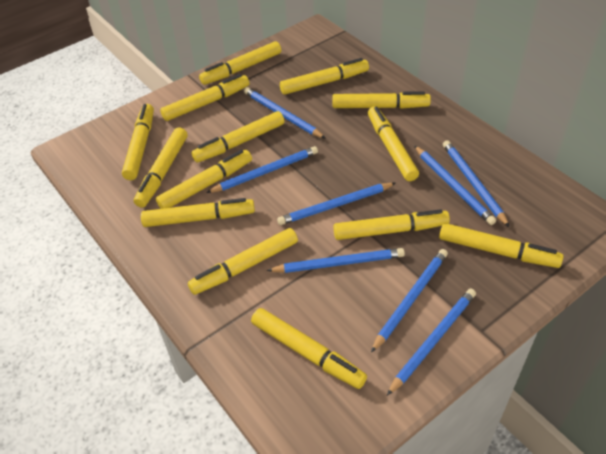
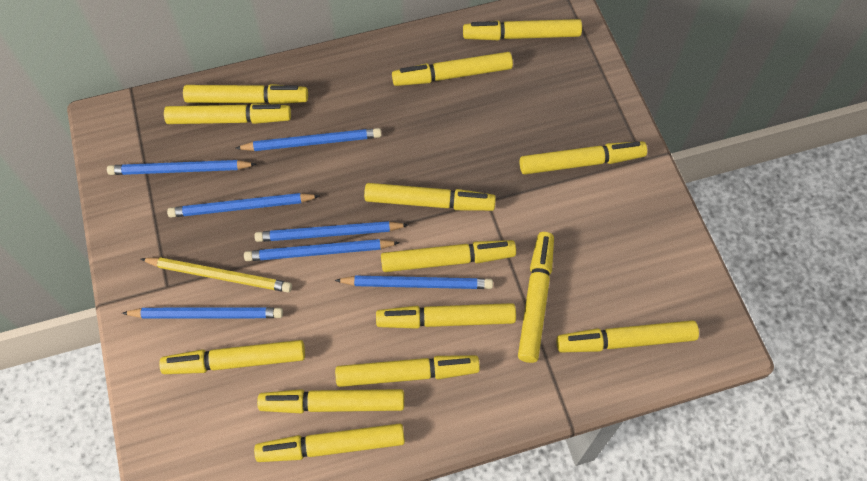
blue pencil: 8 -> 7
yellow pencil: 0 -> 1

